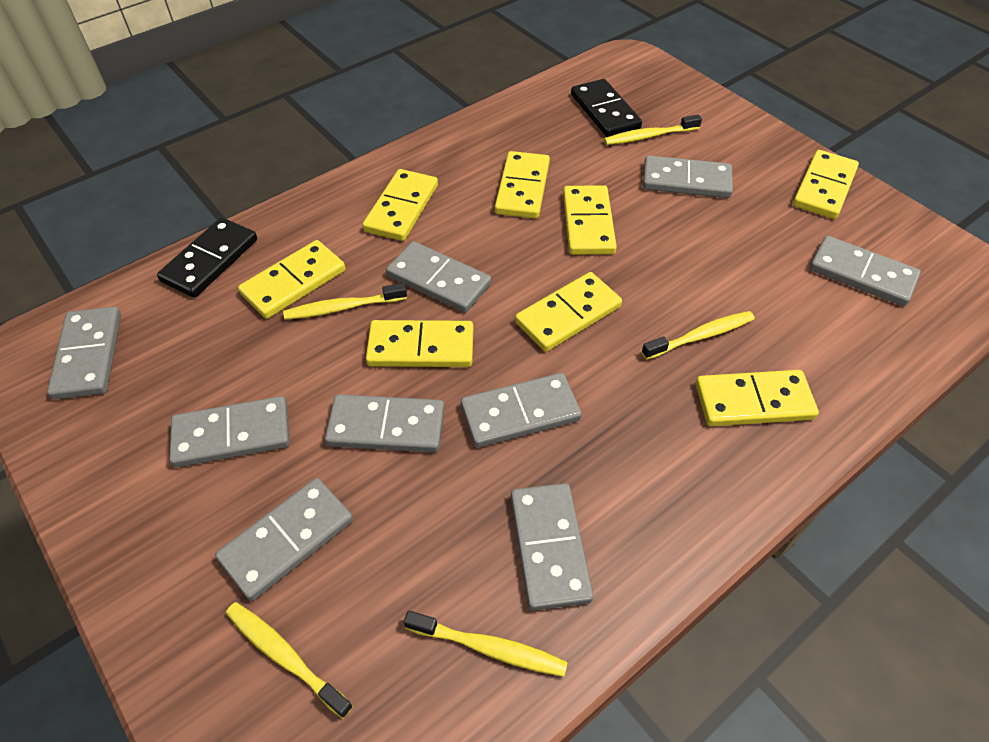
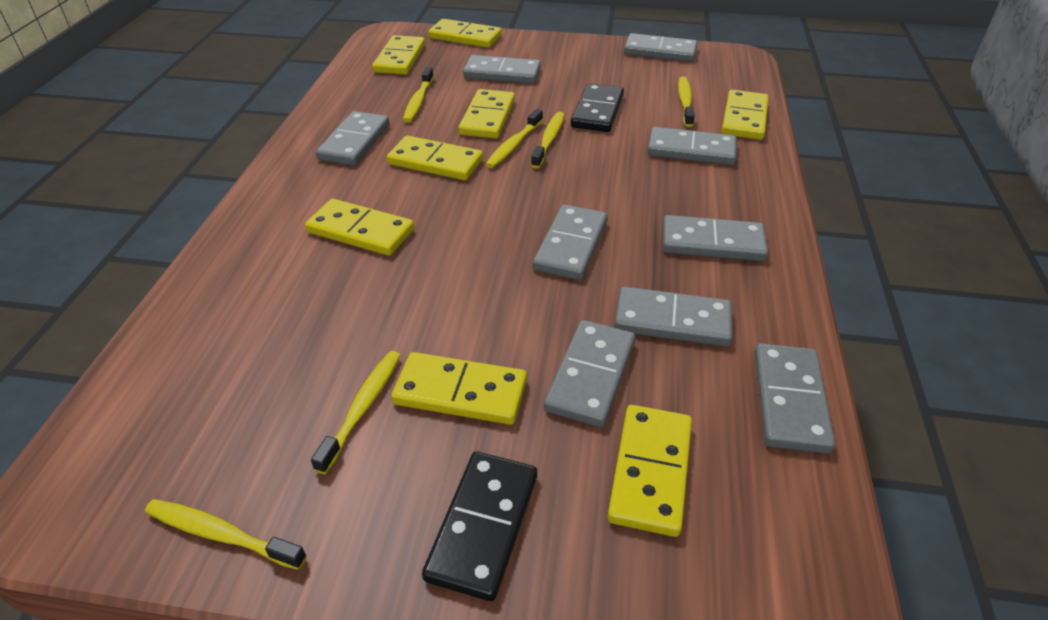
yellow toothbrush: 5 -> 6

